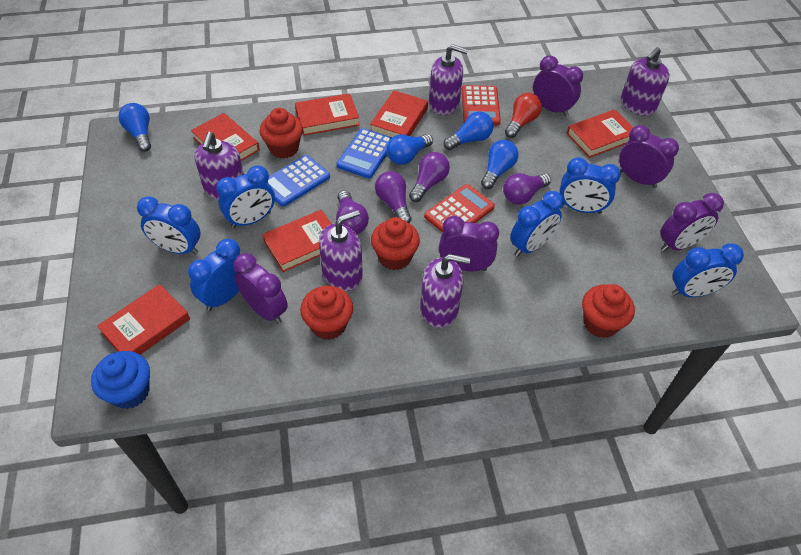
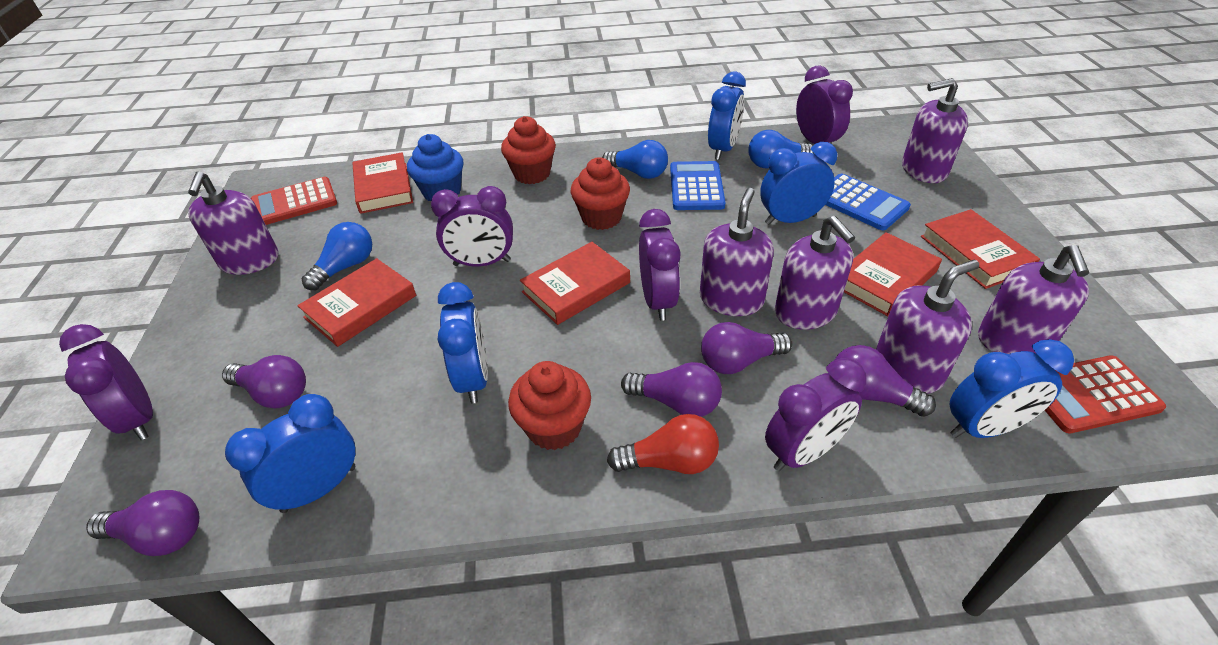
blue clock: 6 -> 5
blue light bulb: 4 -> 3
purple light bulb: 4 -> 5
purple soap dispenser: 5 -> 6
red book: 6 -> 5
red cupcake: 4 -> 3

